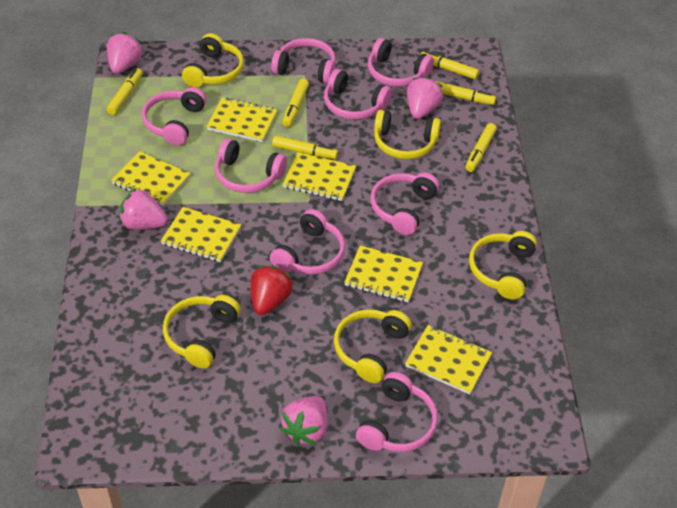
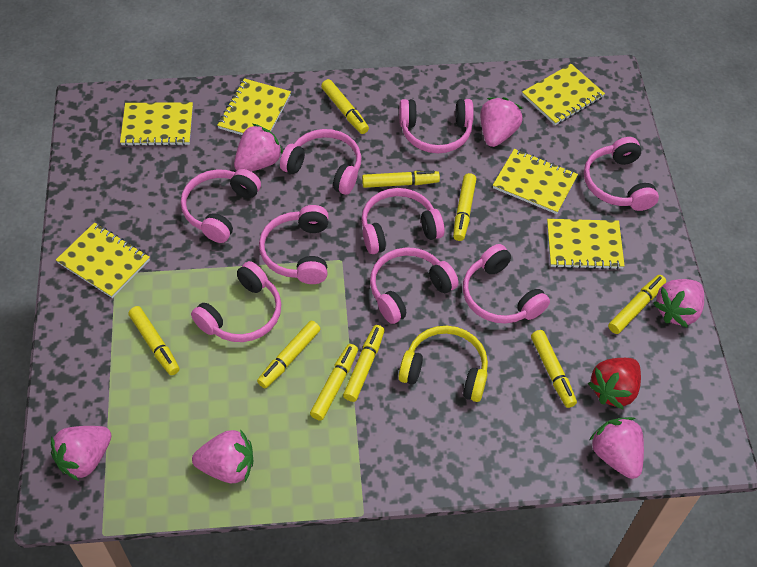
pink headphones: 8 -> 9
pink strawberry: 4 -> 6
yellow headphones: 5 -> 1
yellow marker: 6 -> 9

